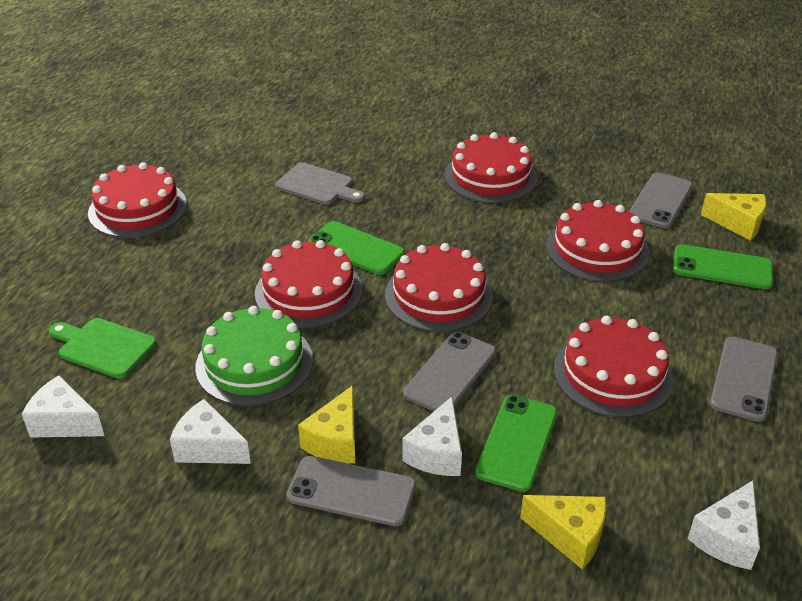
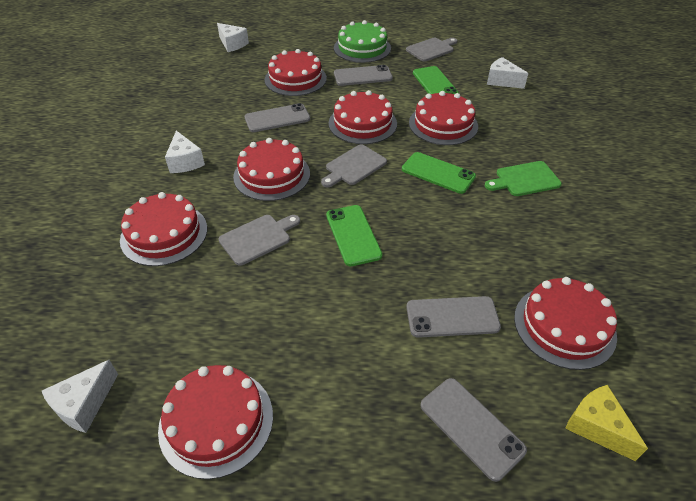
grey cutting board: 1 -> 3
red cake: 6 -> 7
yellow cheese: 3 -> 1

